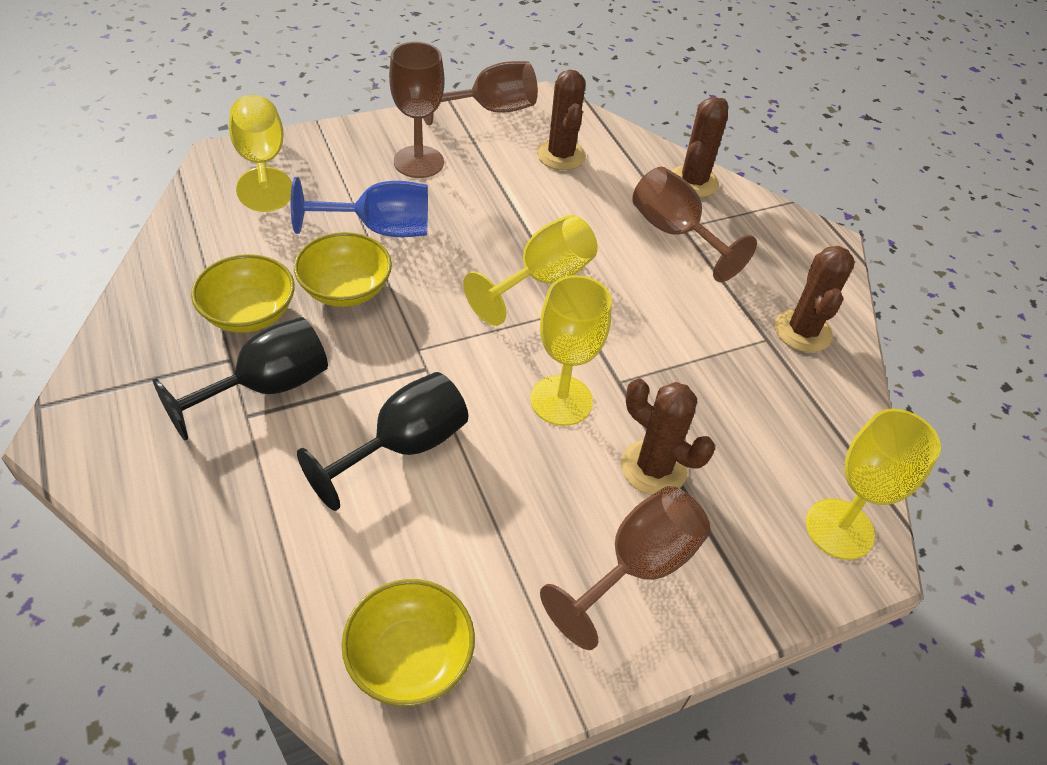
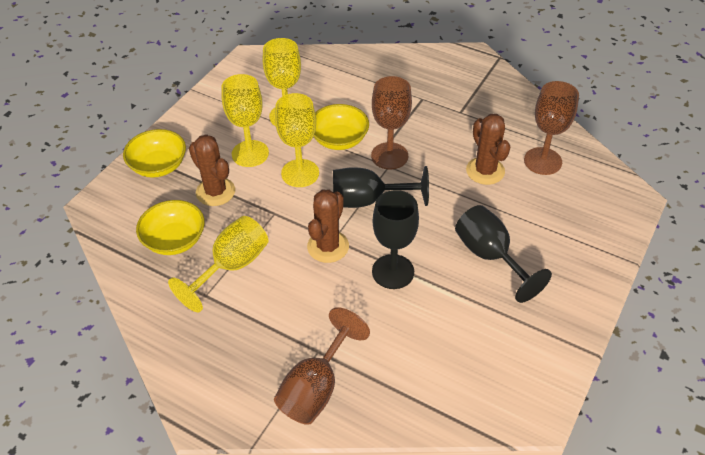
black goblet: 2 -> 3
blue goblet: 1 -> 0
brown cactus: 4 -> 3
brown goblet: 4 -> 3

